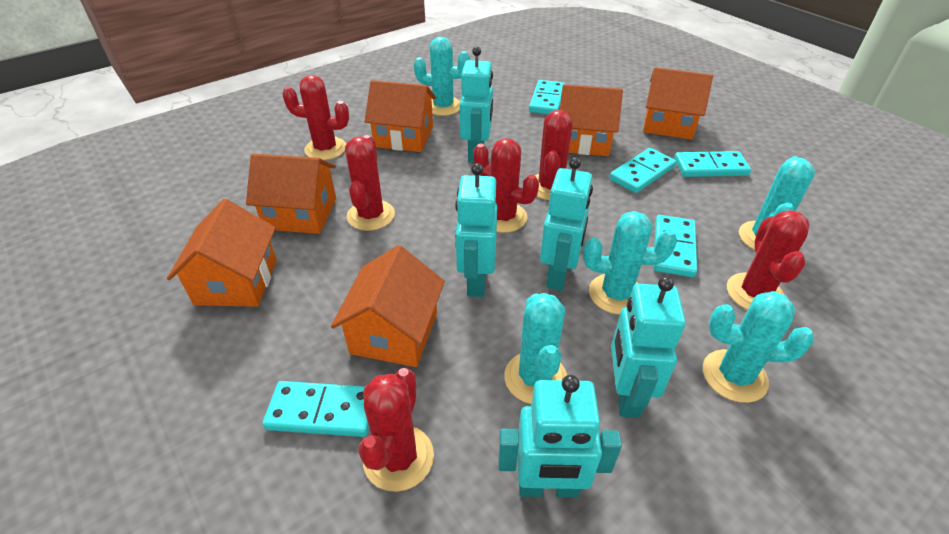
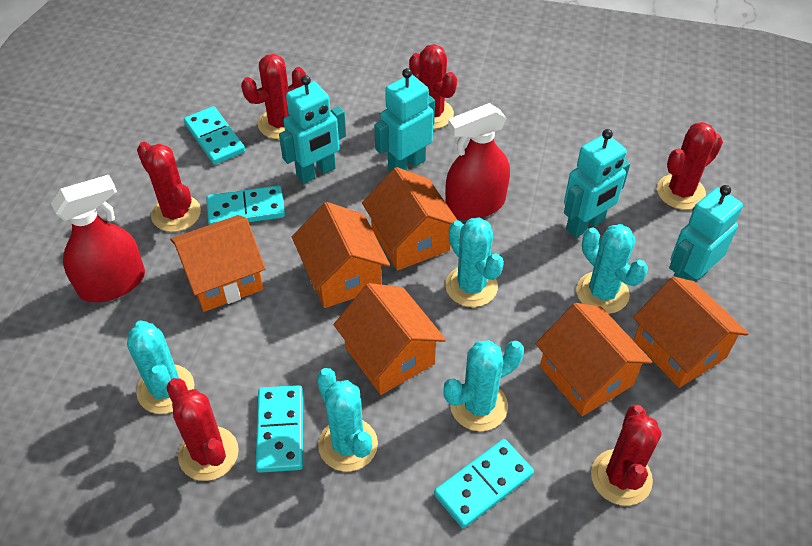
red spray bottle: 0 -> 2
turquoise domino: 5 -> 4
turquoise robot: 5 -> 4

